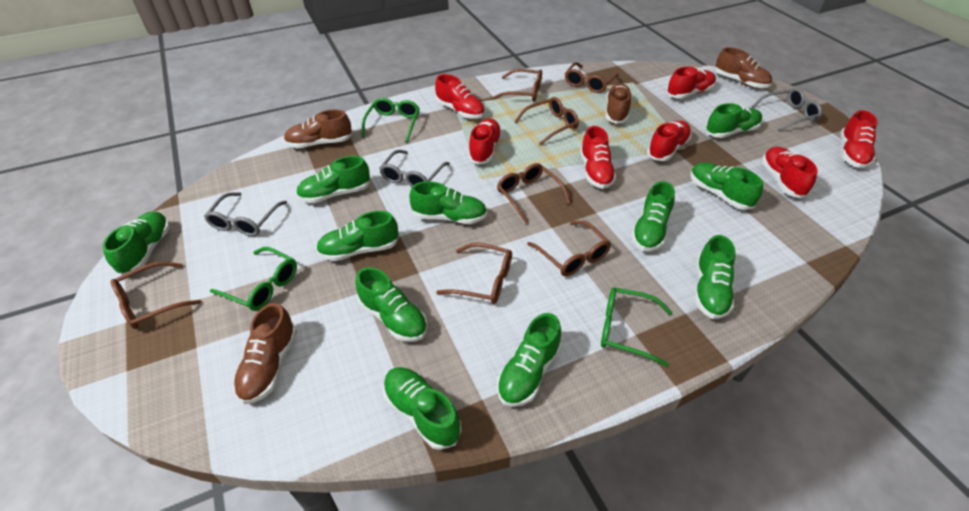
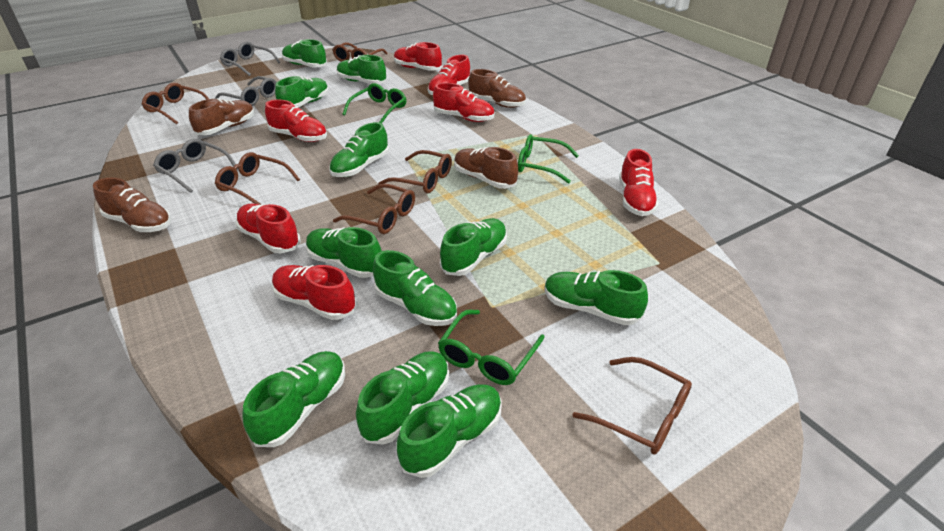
brown glasses: 7 -> 6

